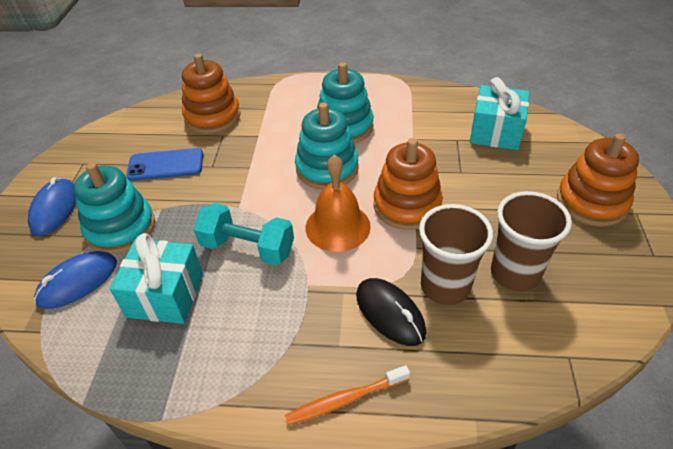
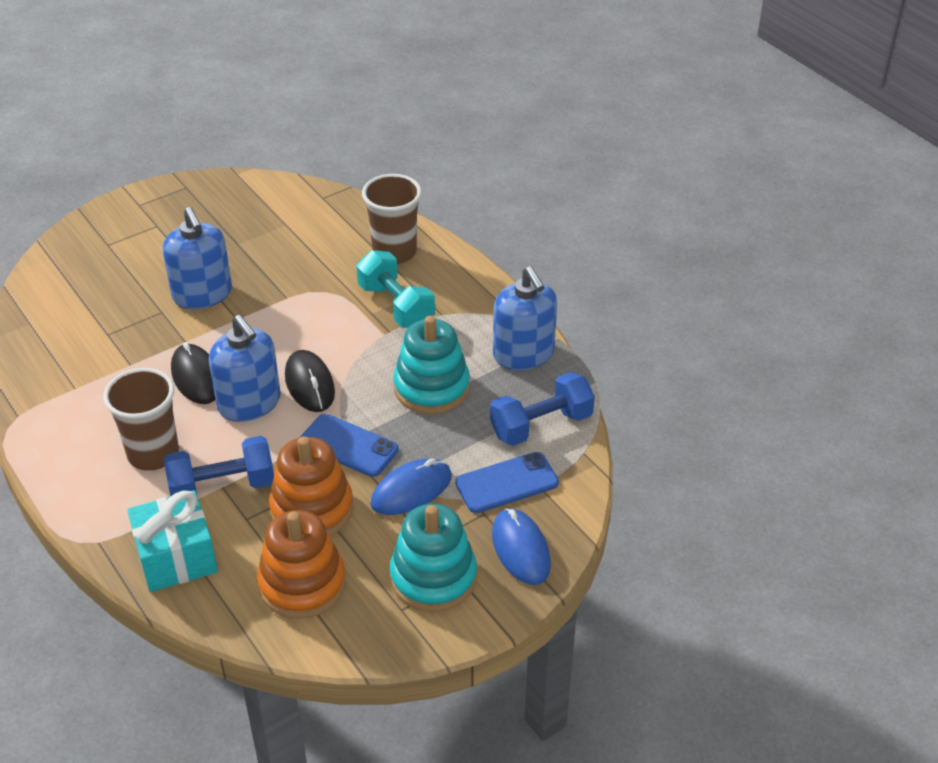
black mouse: 1 -> 2
blue dumbbell: 0 -> 2
blue phone: 1 -> 2
blue soap dispenser: 0 -> 3
orange bell: 1 -> 0
orange stacking toy: 3 -> 2
orange toothbrush: 1 -> 0
turquoise gift: 2 -> 1
turquoise stacking toy: 3 -> 2

